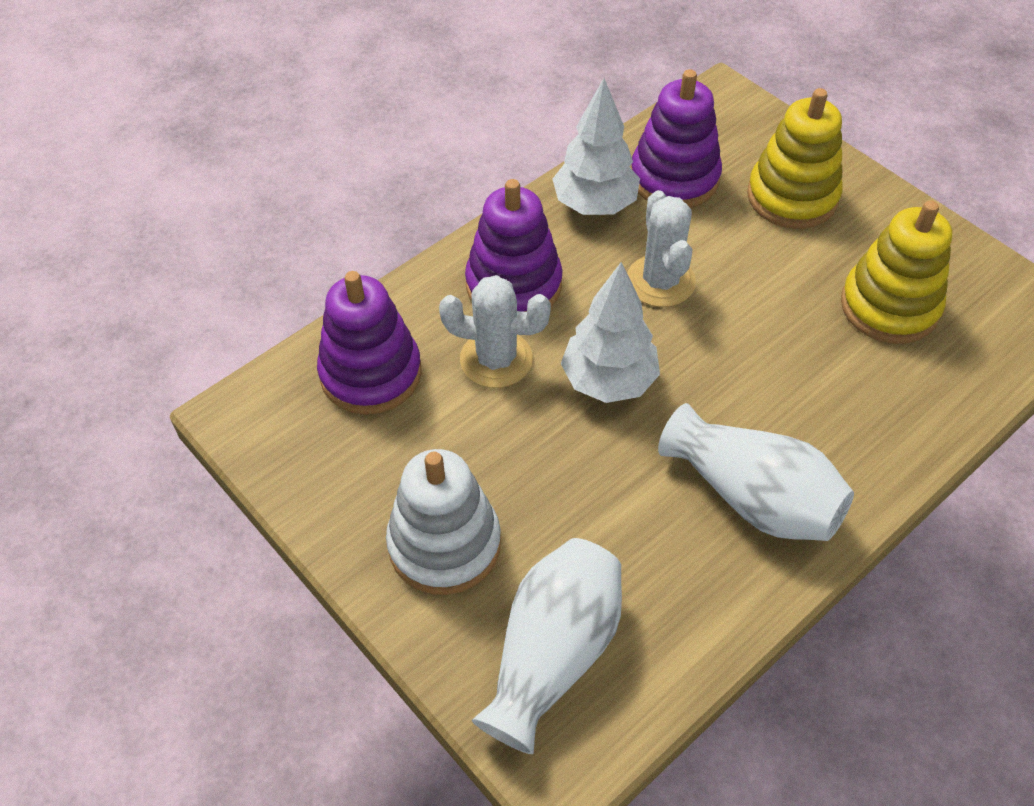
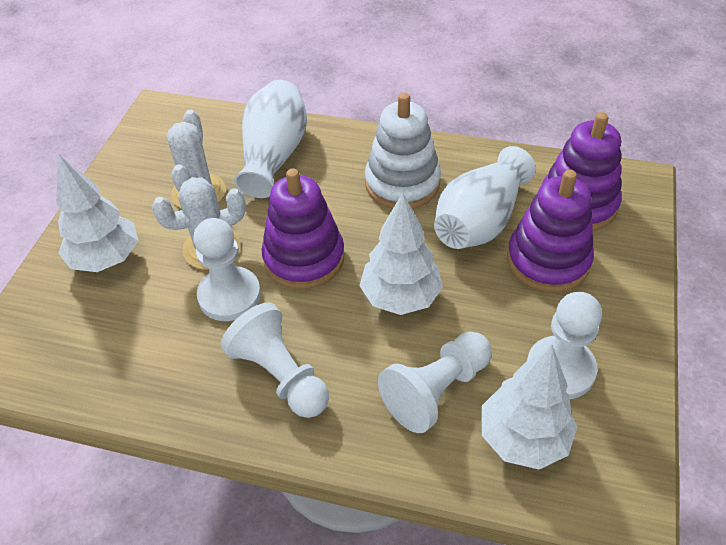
white pawn: 0 -> 4
white tree: 2 -> 3
yellow stacking toy: 2 -> 0

